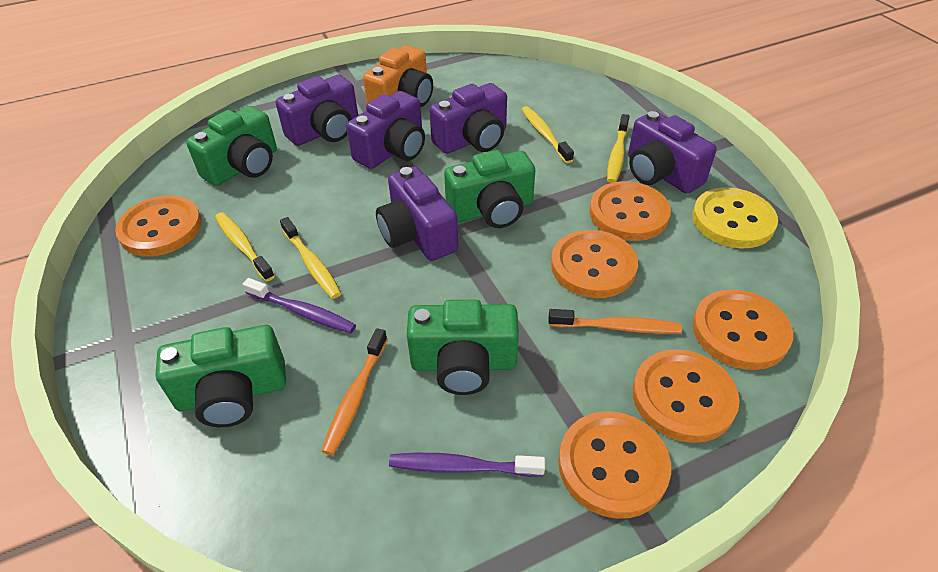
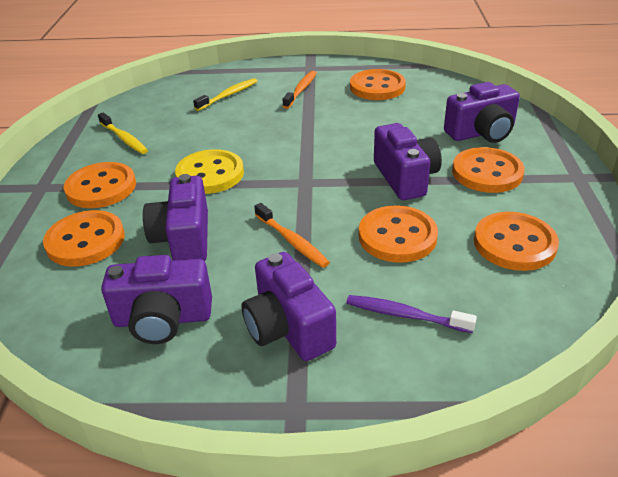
green camera: 4 -> 0
orange camera: 1 -> 0
purple toothbrush: 2 -> 1
yellow toothbrush: 4 -> 2

